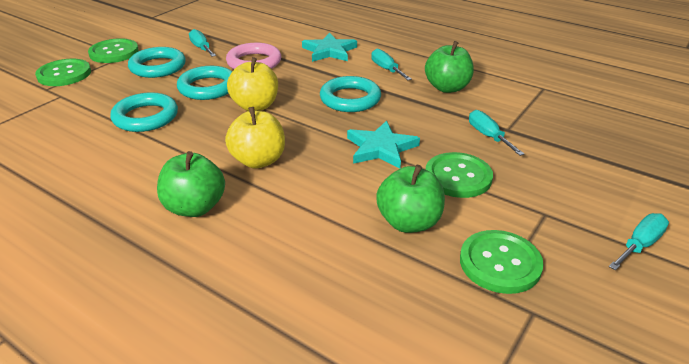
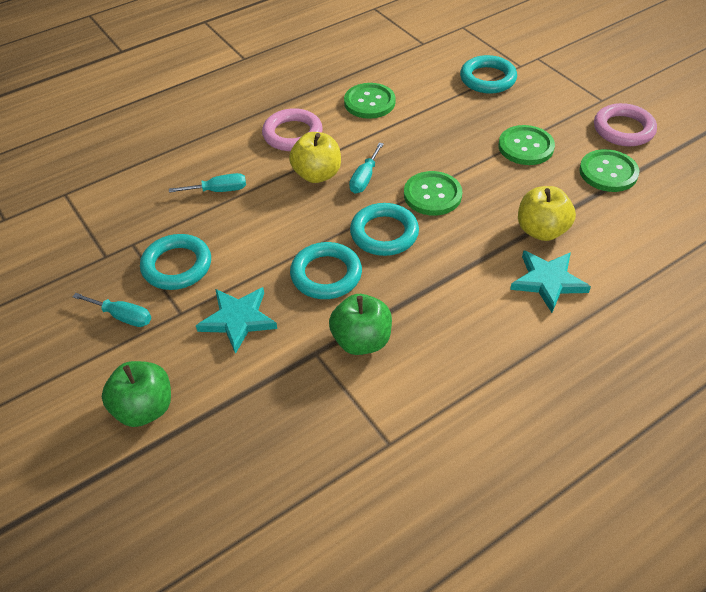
green apple: 3 -> 2
pink ring: 1 -> 2
turquoise screwdriver: 4 -> 3

